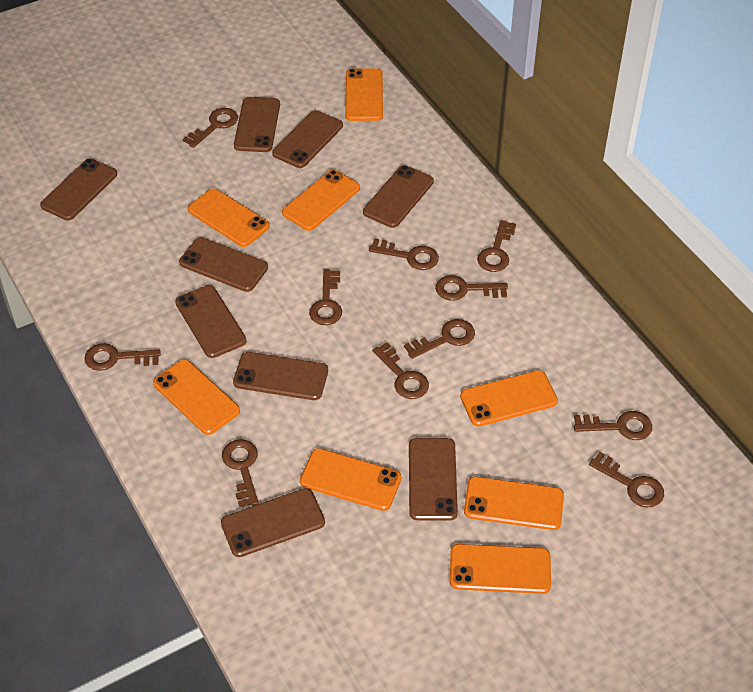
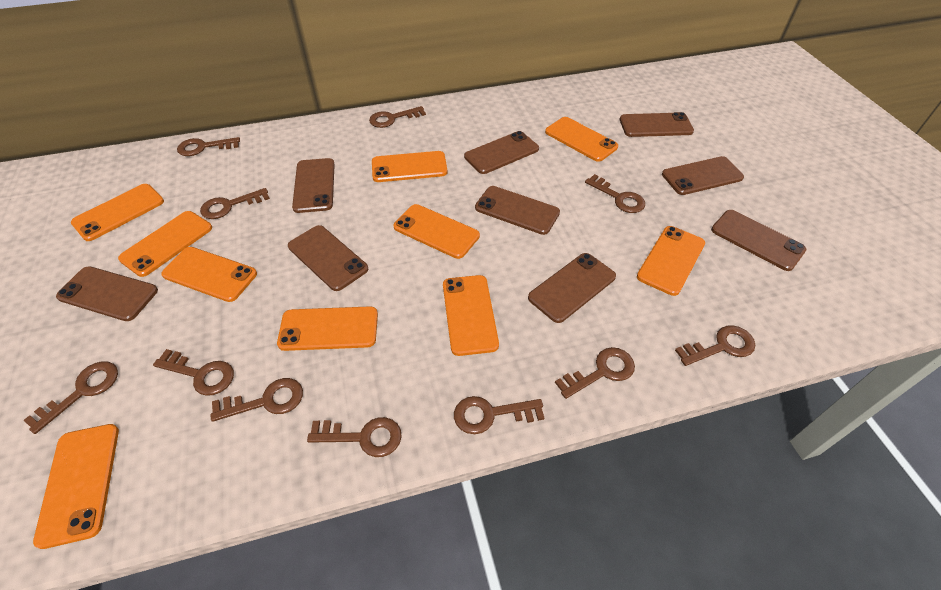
orange phone: 8 -> 10

